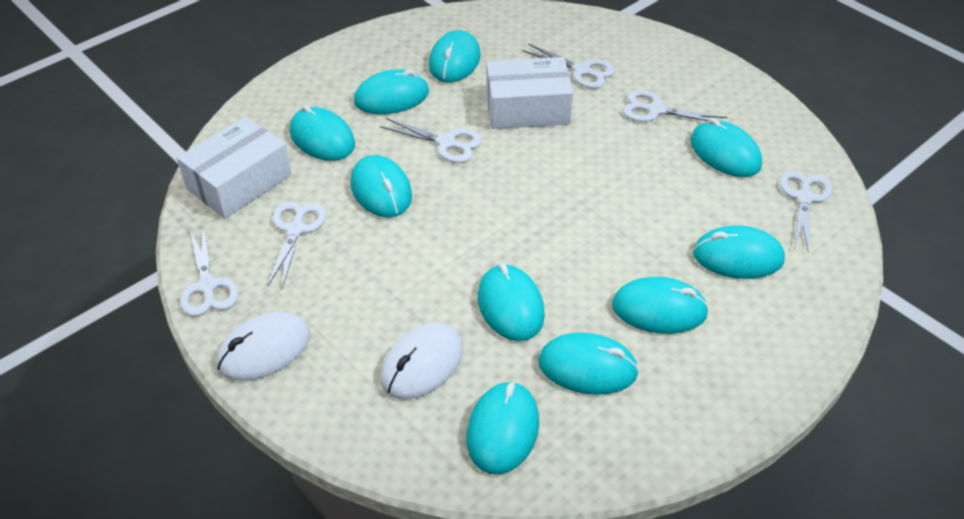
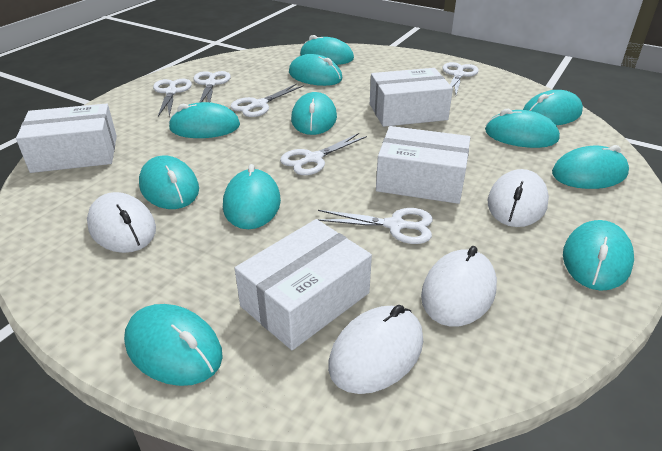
turquoise mouse: 10 -> 11
white box: 2 -> 4
white mouse: 2 -> 4

